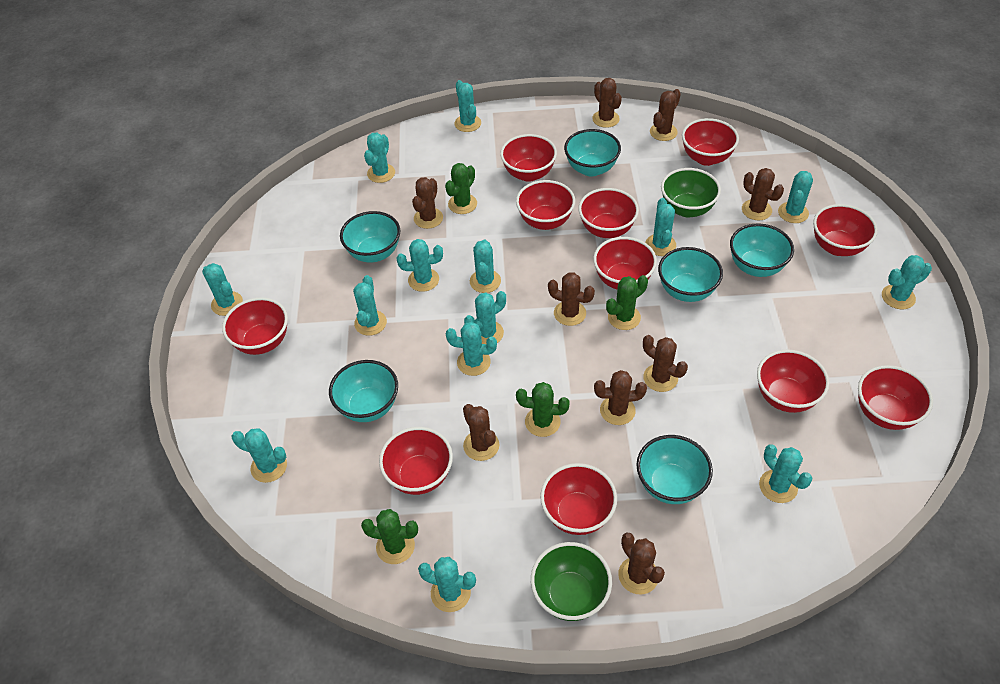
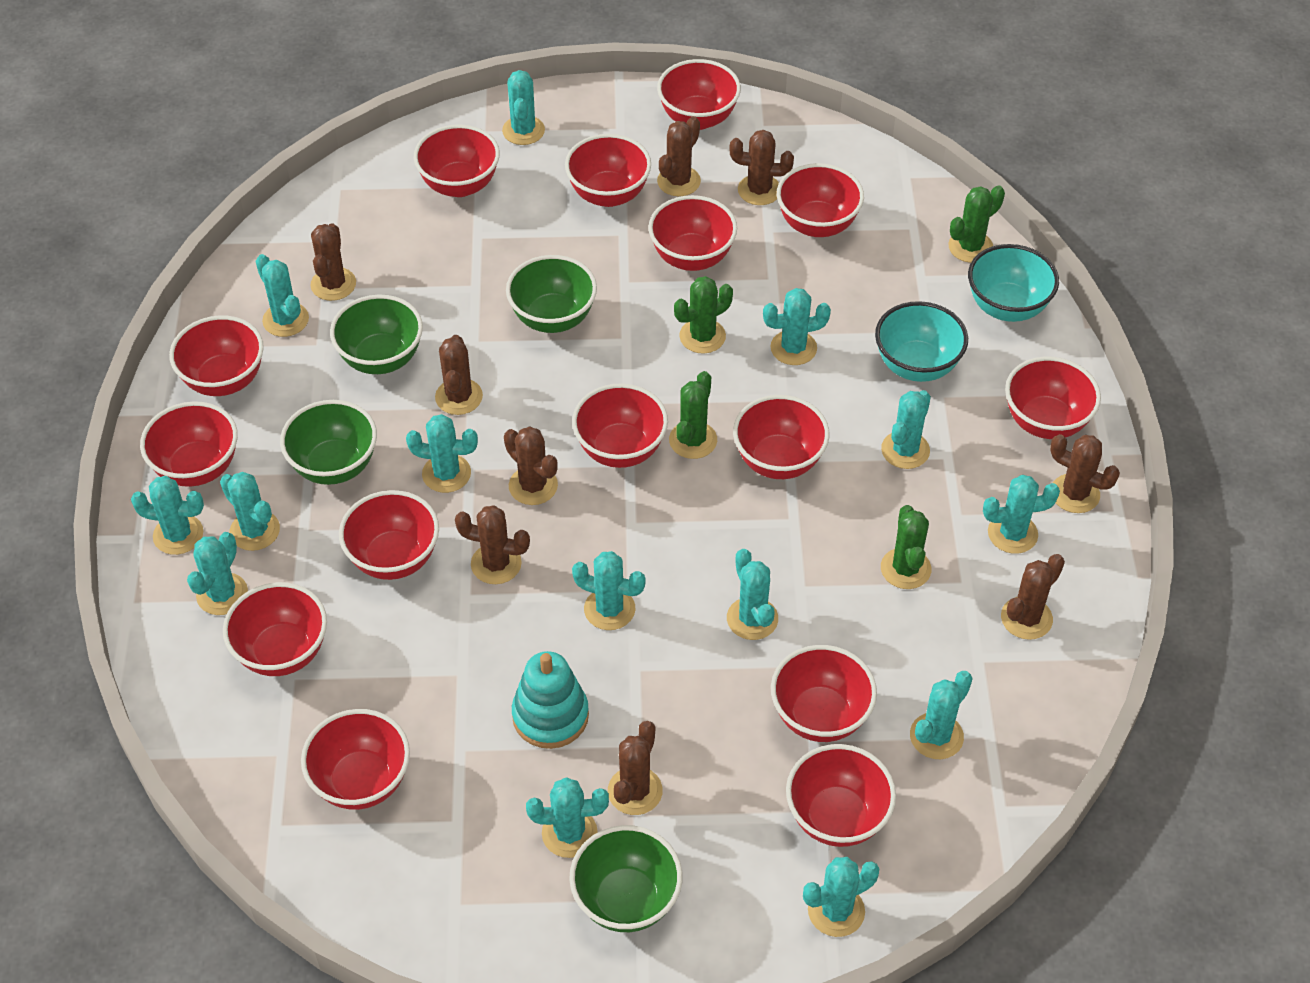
green bowl: 2 -> 4
red bowl: 11 -> 15
turquoise bowl: 6 -> 2
turquoise stacking toy: 0 -> 1

